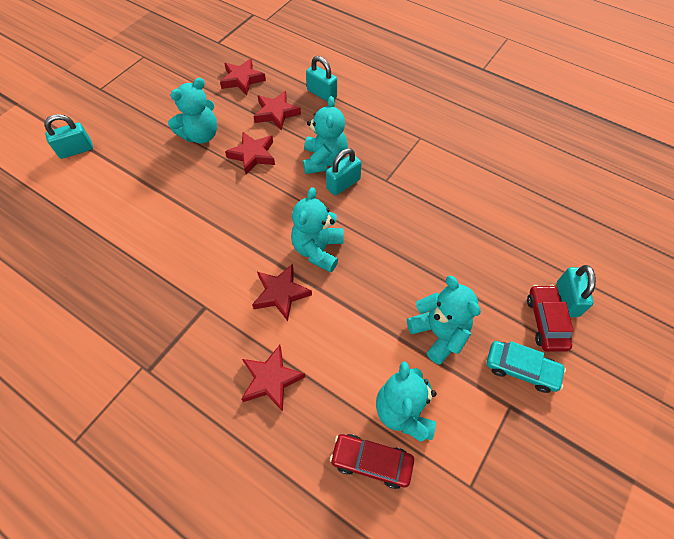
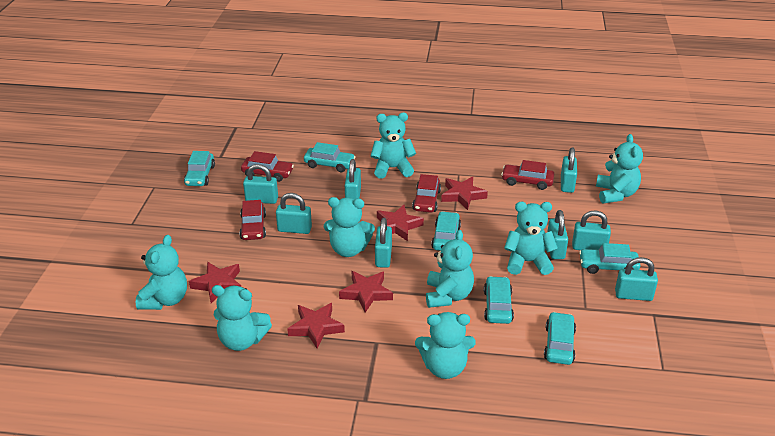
red car: 2 -> 4
turquoise car: 1 -> 6
turquoise padlock: 4 -> 8
turquoise teddy bear: 5 -> 8

